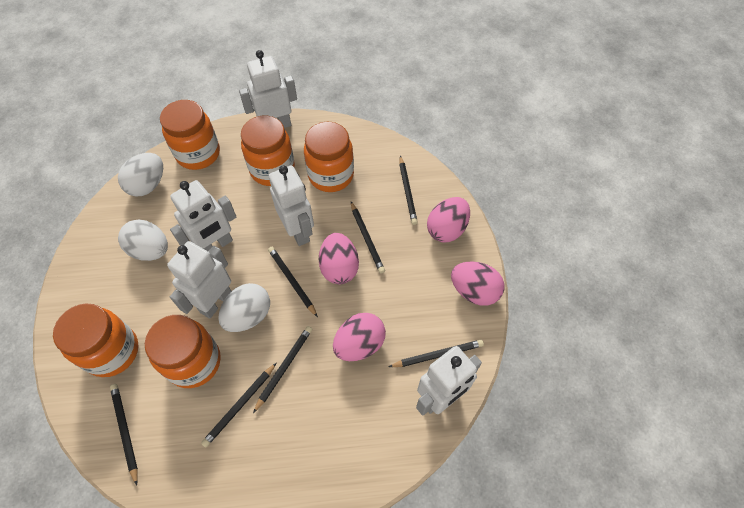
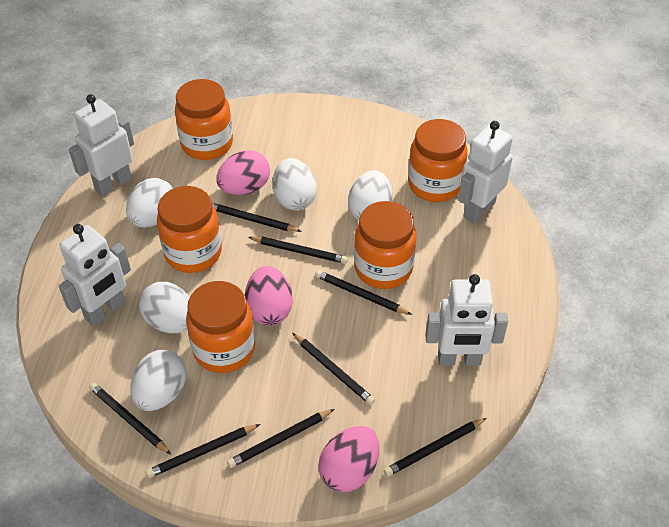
black pencil: 7 -> 8
pink egg: 4 -> 3
white egg: 3 -> 5
white robot: 5 -> 4

